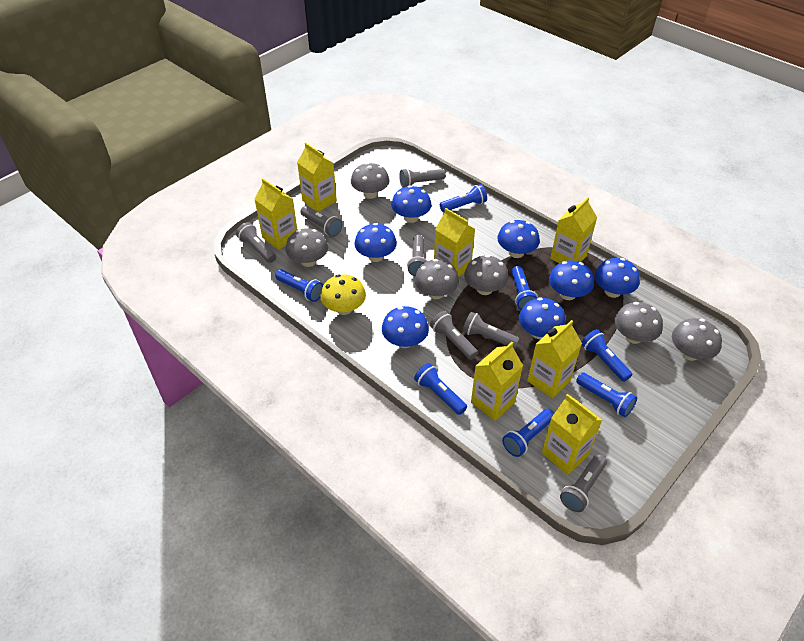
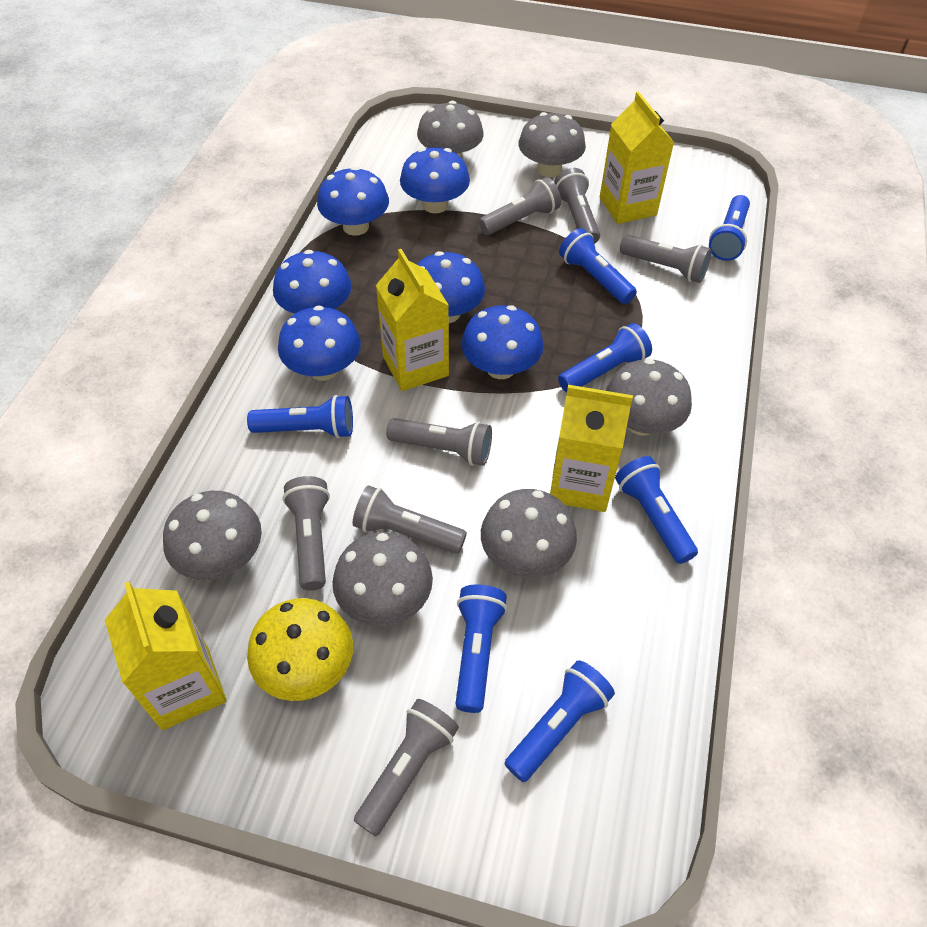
blue mushroom: 7 -> 6
yellow carton: 7 -> 4

